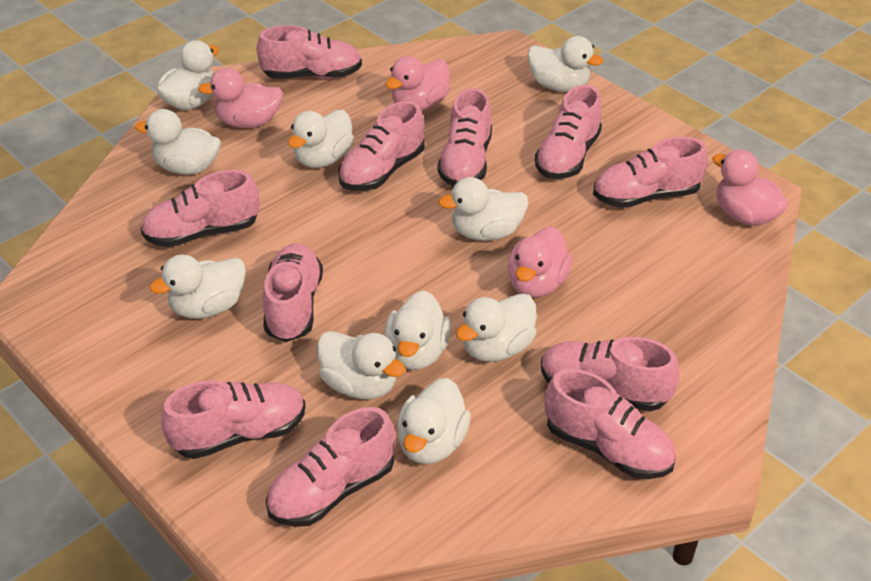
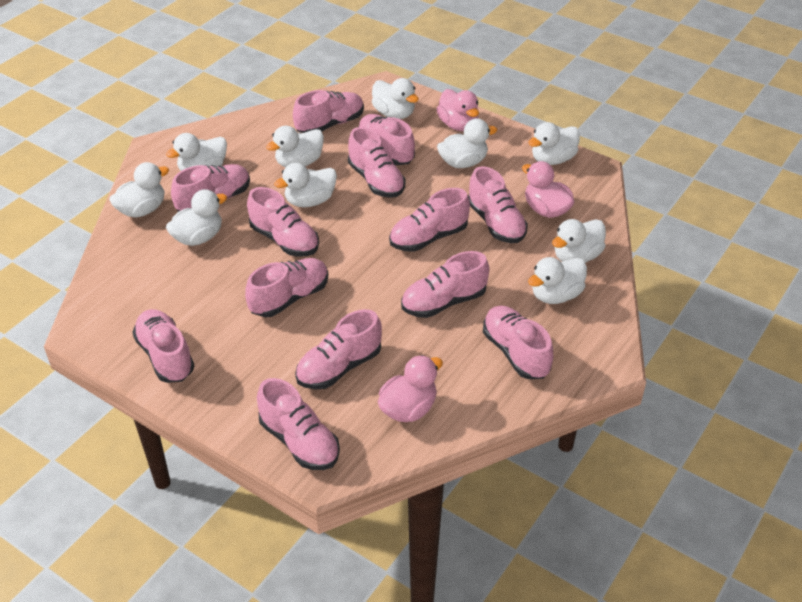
pink duck: 4 -> 3
pink shoe: 11 -> 13

